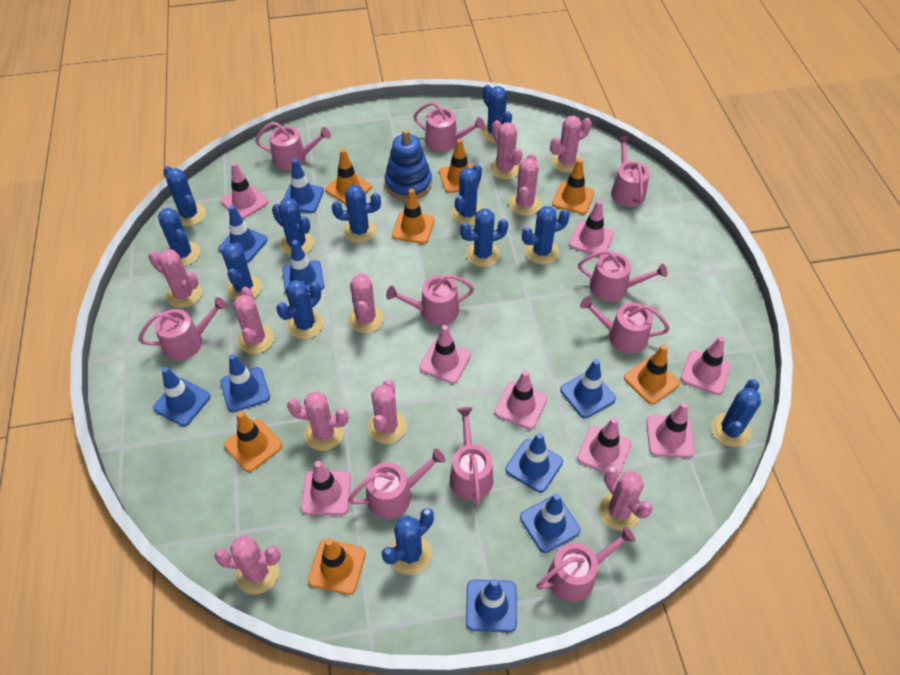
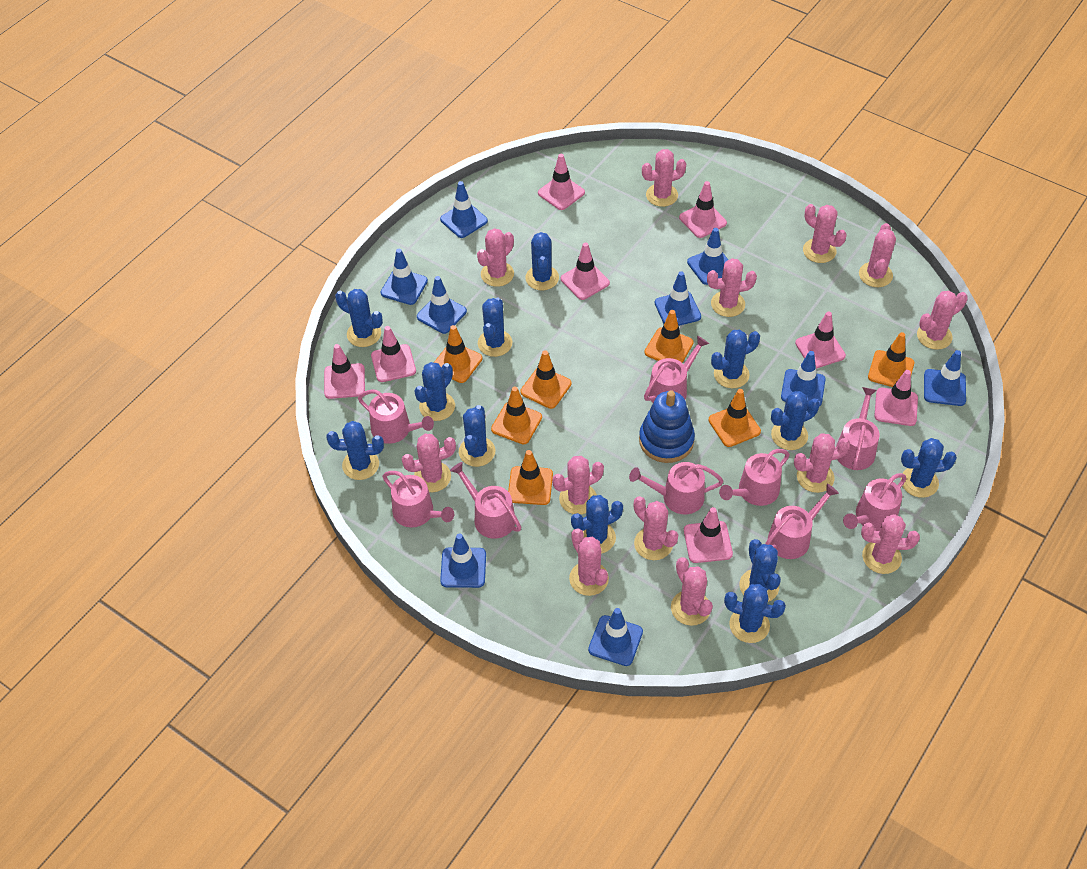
pink cactus: 10 -> 13
pink watering can: 10 -> 9

